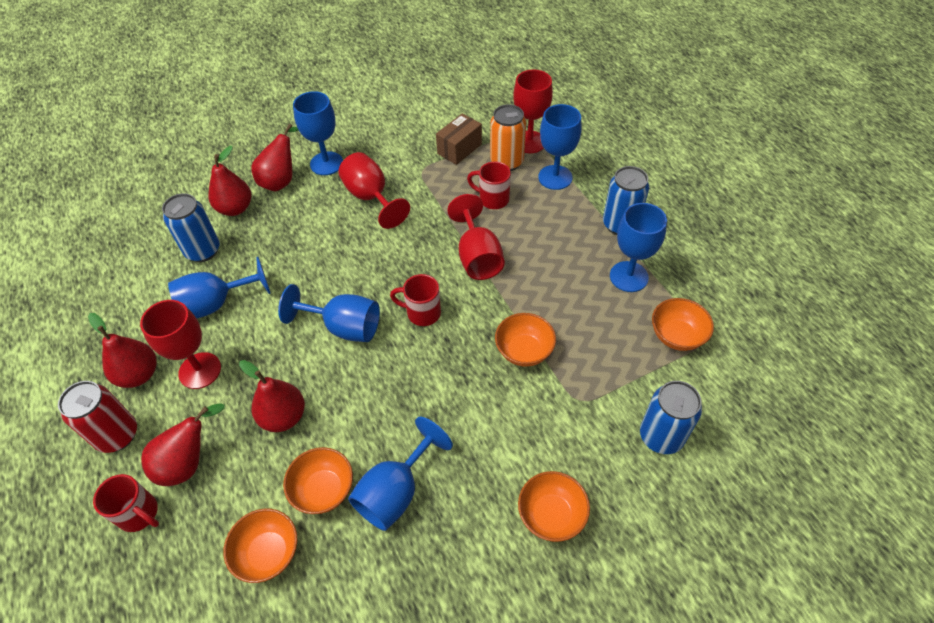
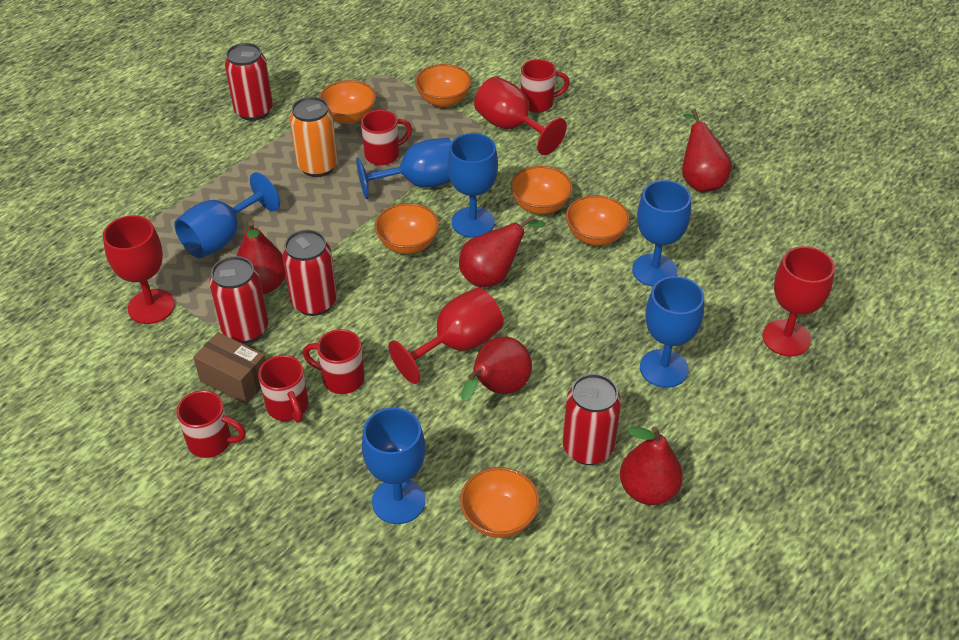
blue can: 3 -> 0
orange bowl: 5 -> 6
red can: 1 -> 4
red mug: 3 -> 5

